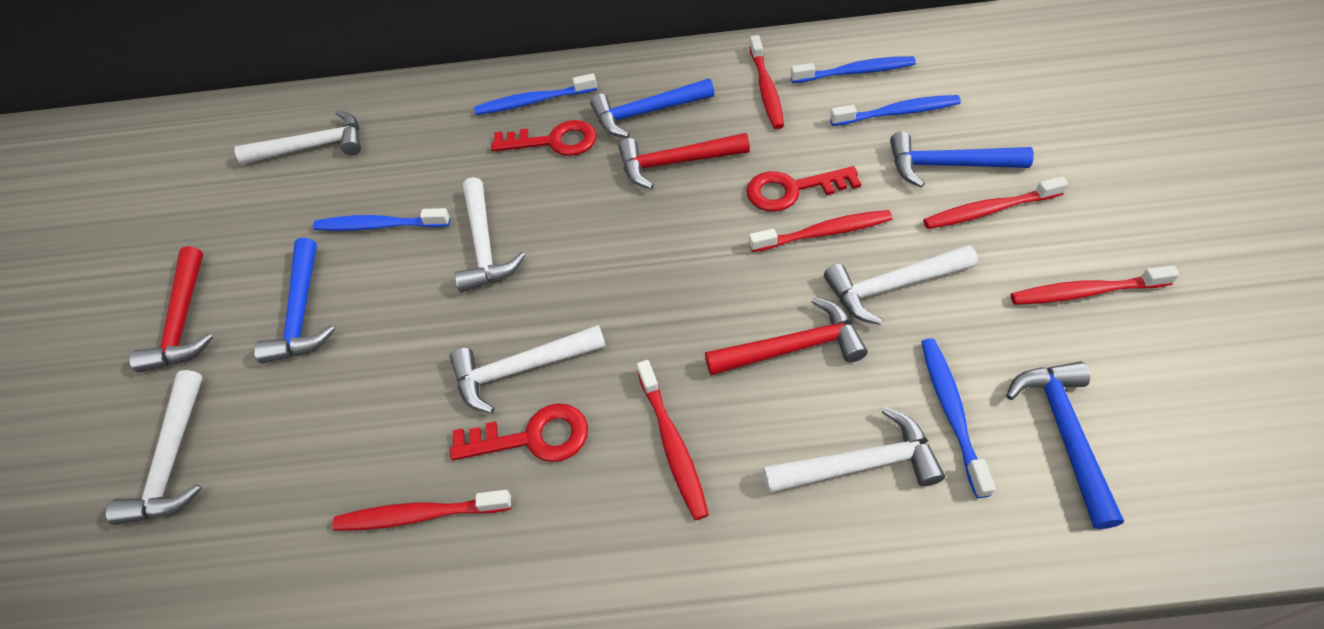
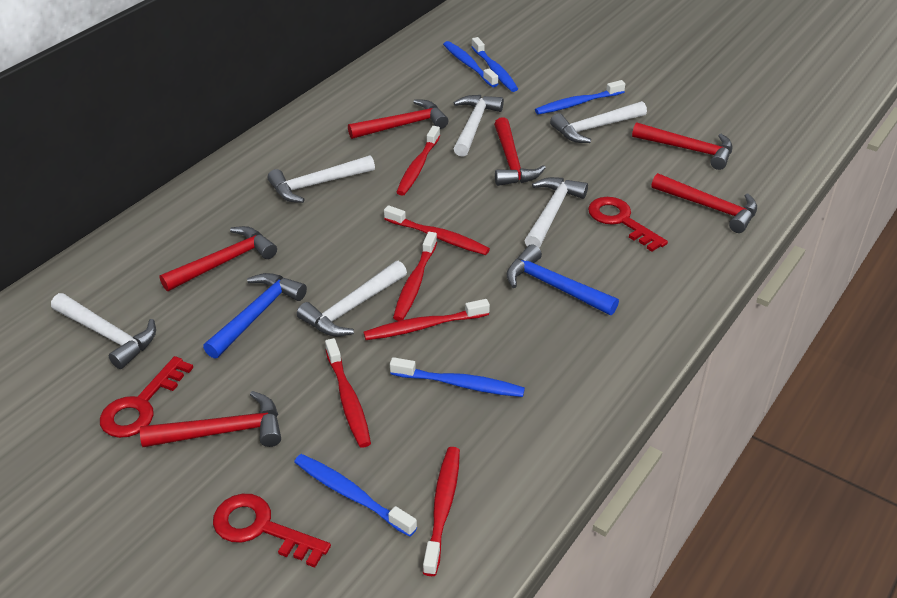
blue hammer: 4 -> 2
red hammer: 3 -> 6

